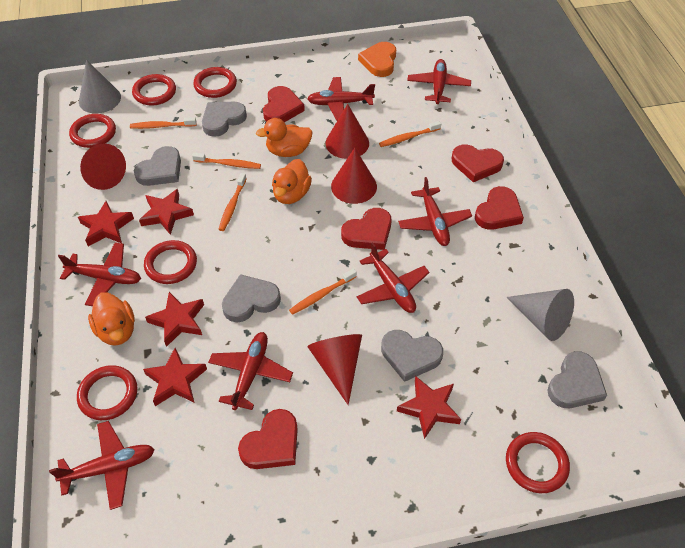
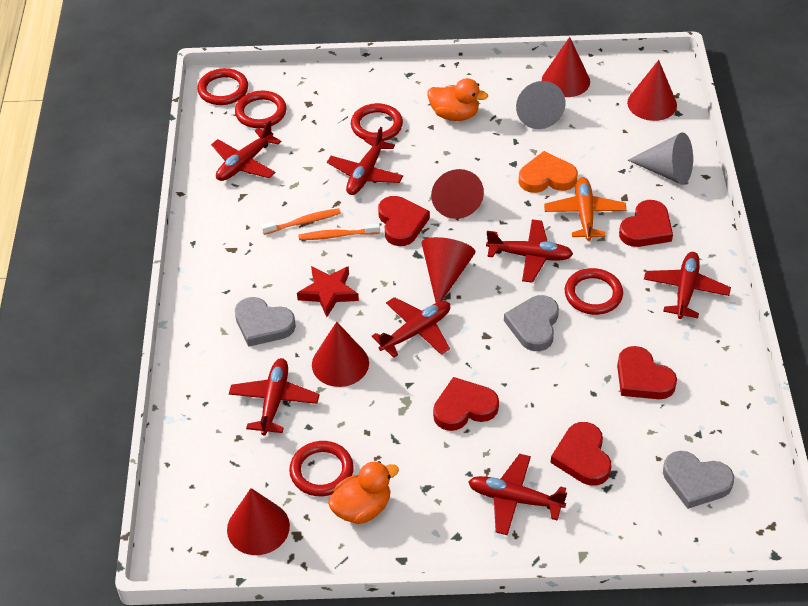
grey heart: 5 -> 3
orange duck: 3 -> 2
orange plane: 0 -> 1
orange toothbrush: 5 -> 2
red cone: 4 -> 6
red ring: 6 -> 5
red star: 5 -> 1

